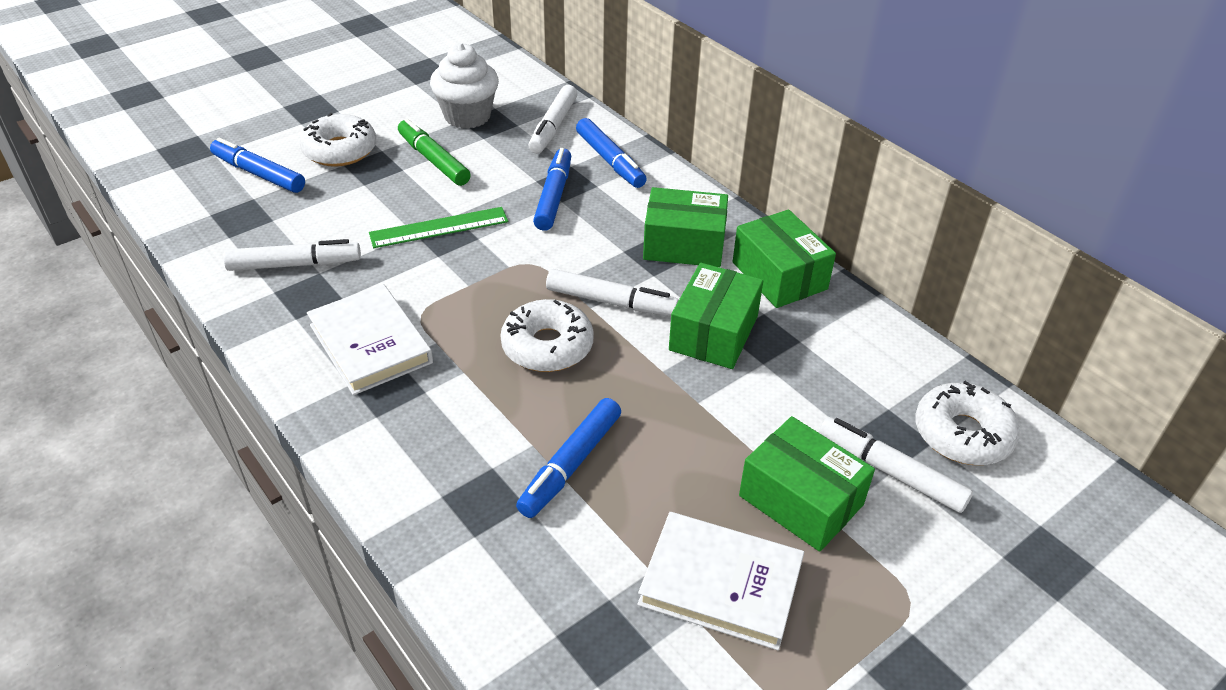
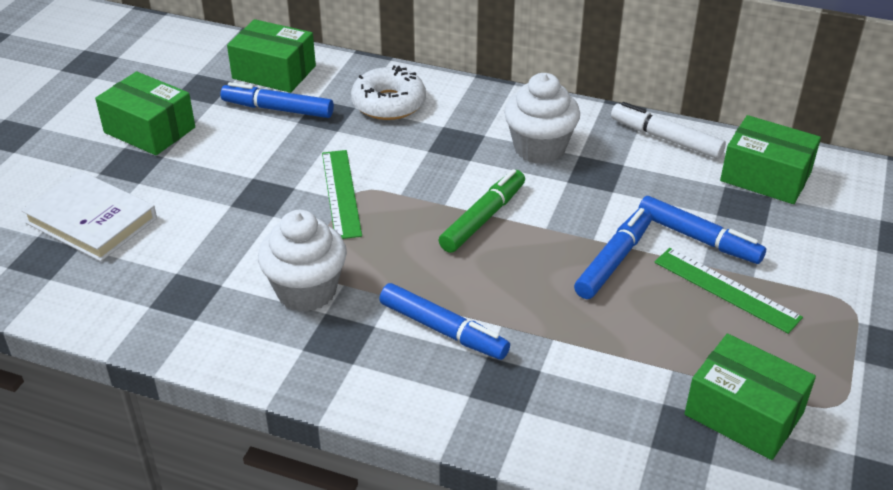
green ruler: 1 -> 2
white book: 2 -> 1
white cupcake: 1 -> 2
white donut: 3 -> 1
white marker: 4 -> 1

